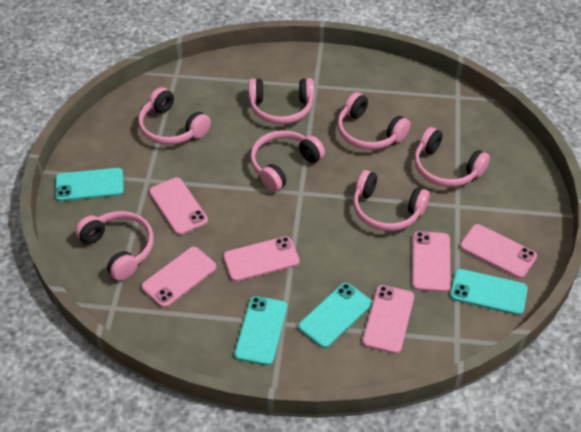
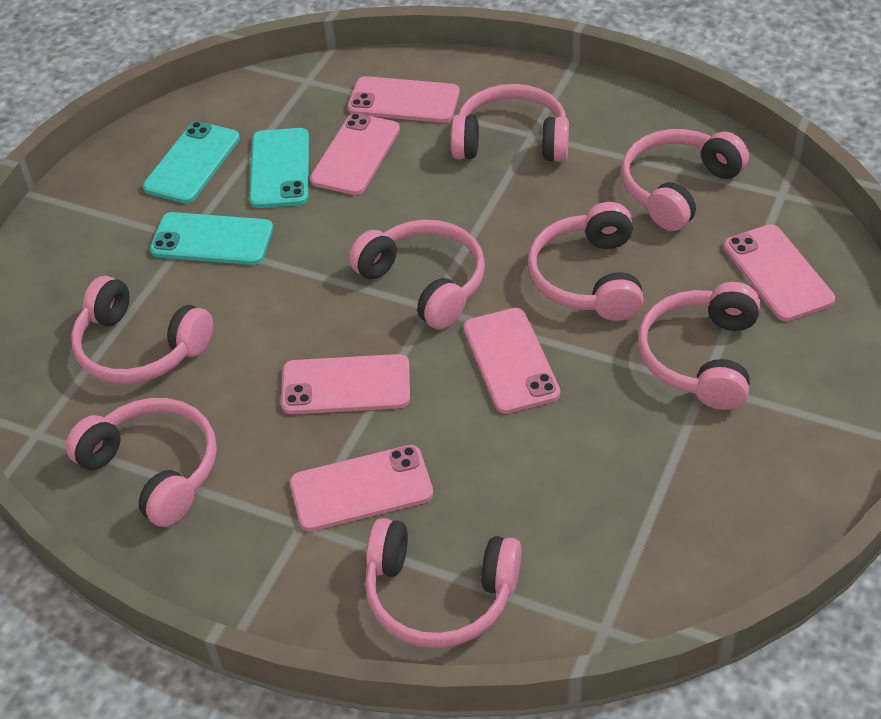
pink headphones: 7 -> 8
turquoise phone: 4 -> 3

